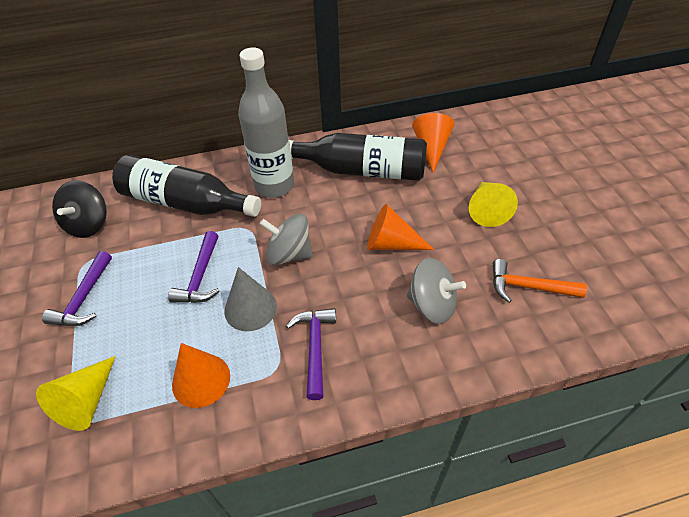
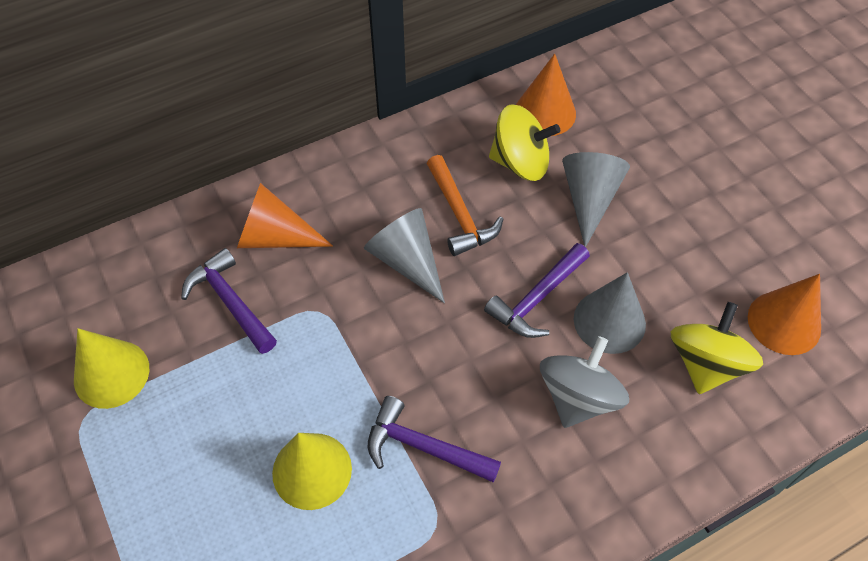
black bottle: 2 -> 0
black spinning top: 1 -> 0
grey bottle: 1 -> 0
grey cone: 1 -> 3
grey spinning top: 2 -> 1
yellow spinning top: 0 -> 2

